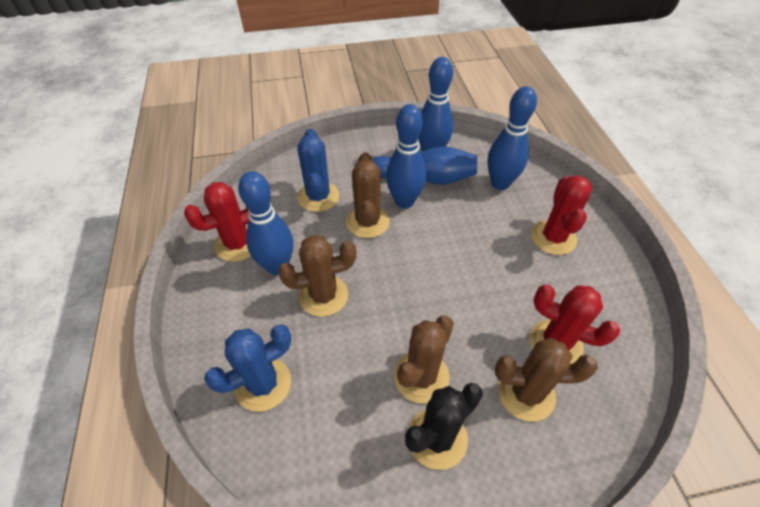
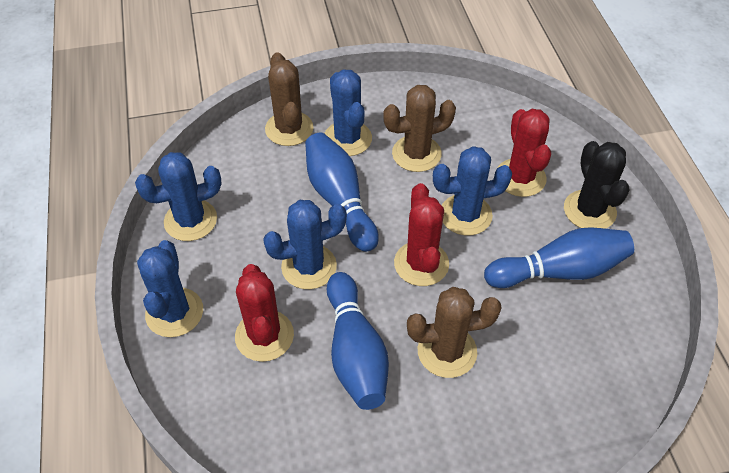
blue bowling pin: 5 -> 3
blue cactus: 2 -> 5
brown cactus: 4 -> 3

